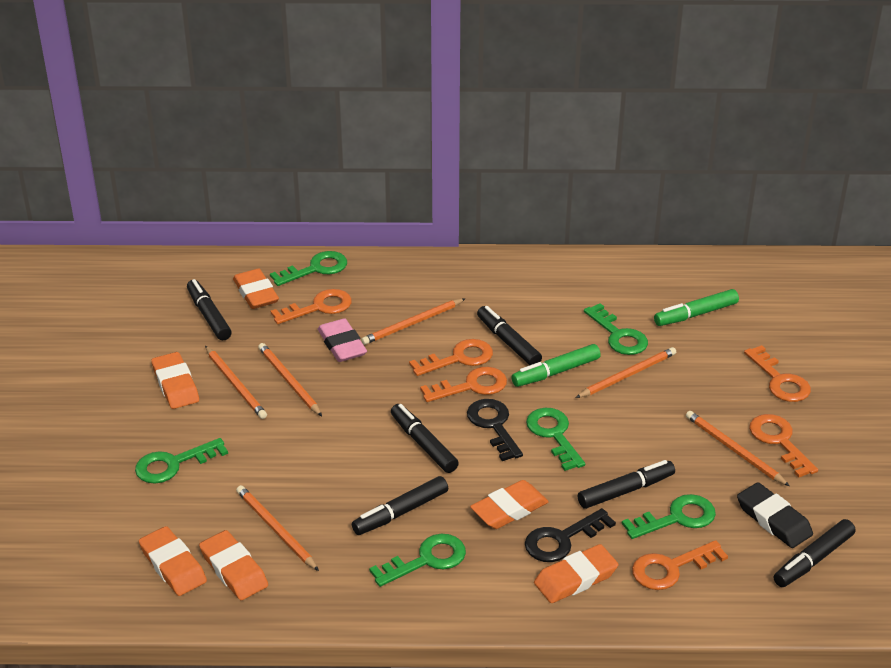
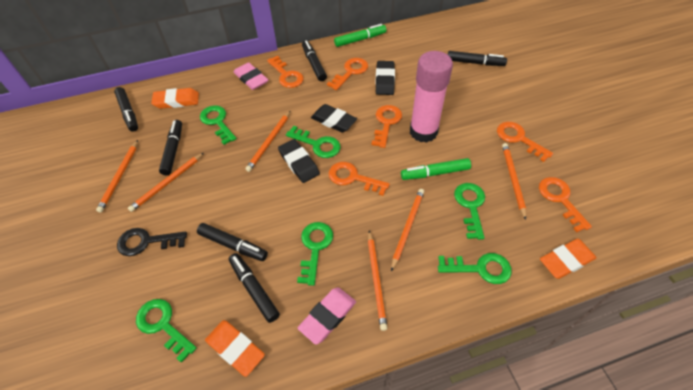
black eraser: 1 -> 3
black key: 2 -> 1
orange eraser: 6 -> 3
pink eraser: 1 -> 2
pink glue stick: 0 -> 1

